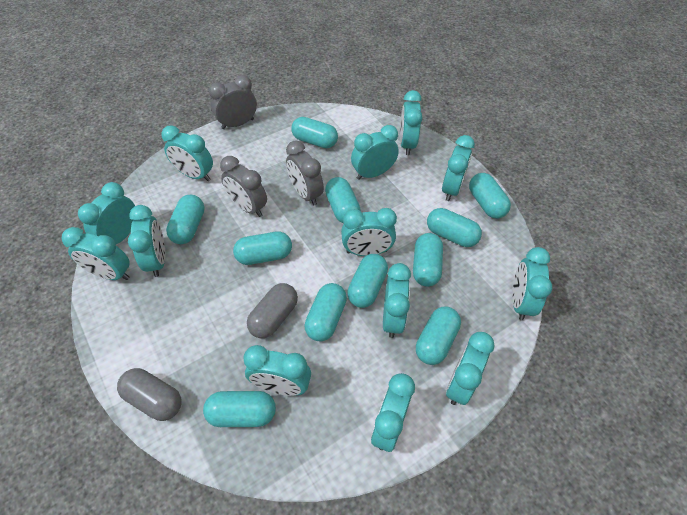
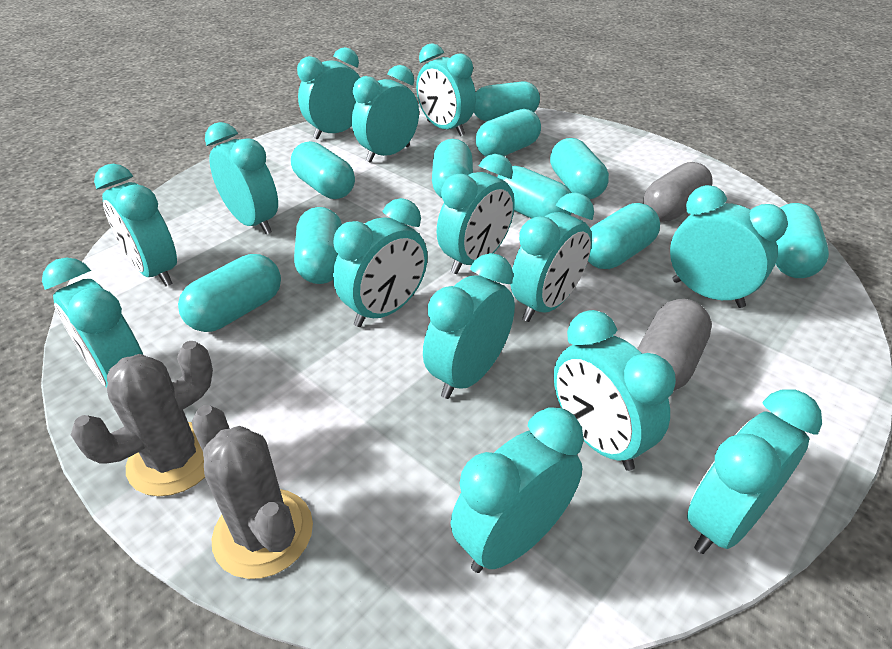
grey cactus: 0 -> 2
grey clock: 3 -> 0
turquoise capsule: 11 -> 10
turquoise clock: 13 -> 14

